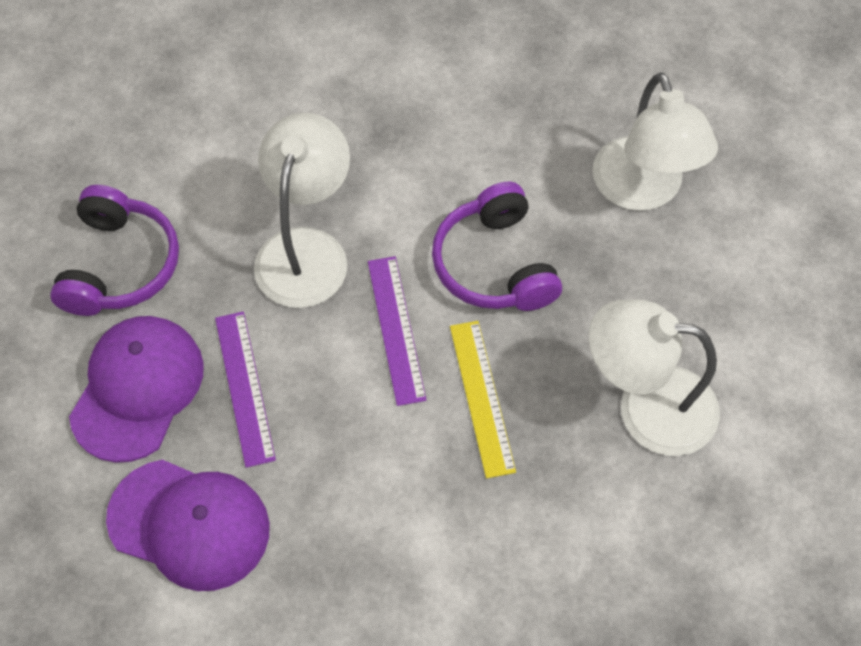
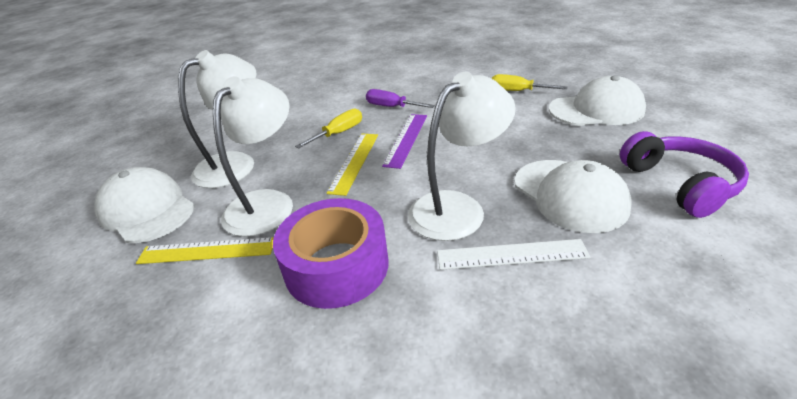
purple cap: 2 -> 0
purple headphones: 2 -> 1
purple ruler: 2 -> 1
purple screwdriver: 0 -> 1
purple tape: 0 -> 1
white cap: 0 -> 3
white ruler: 0 -> 1
yellow ruler: 1 -> 2
yellow screwdriver: 0 -> 2

